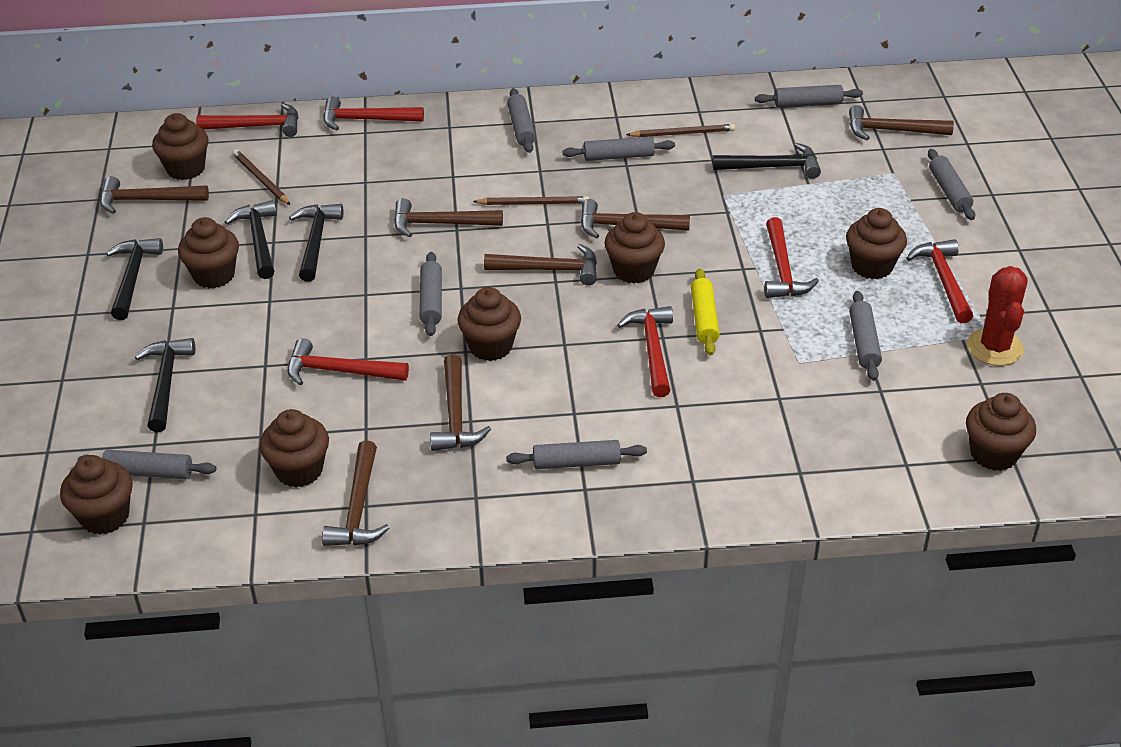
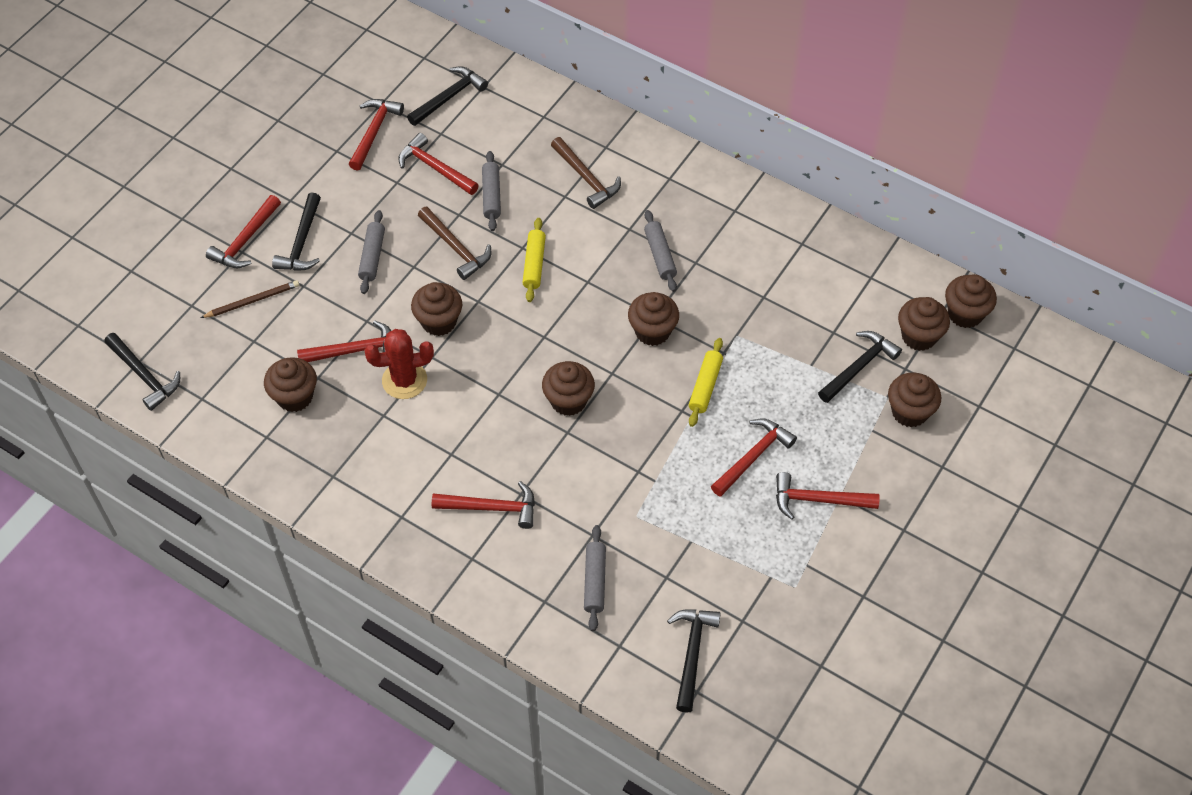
brown cupcake: 8 -> 7
brown hammer: 7 -> 2
brown pencil: 3 -> 1
grey rolling pin: 8 -> 4
red hammer: 6 -> 7
yellow rolling pin: 1 -> 2

